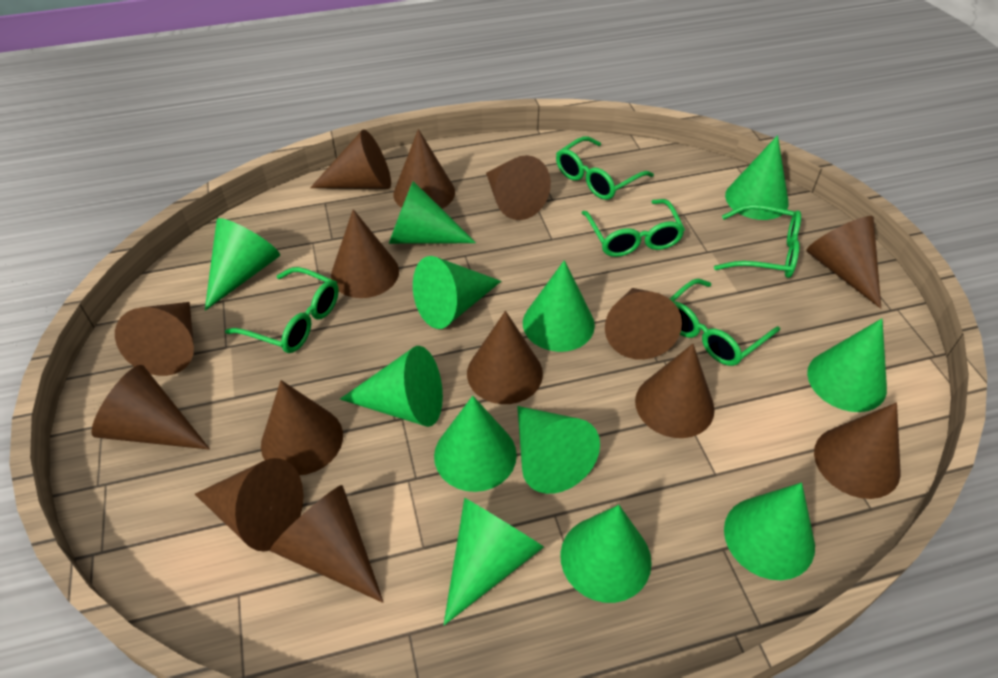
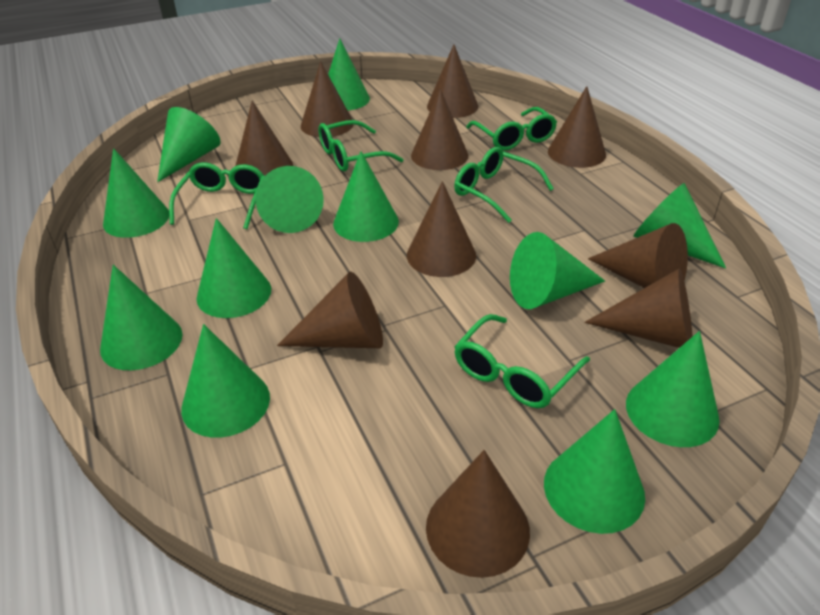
brown cone: 14 -> 10

